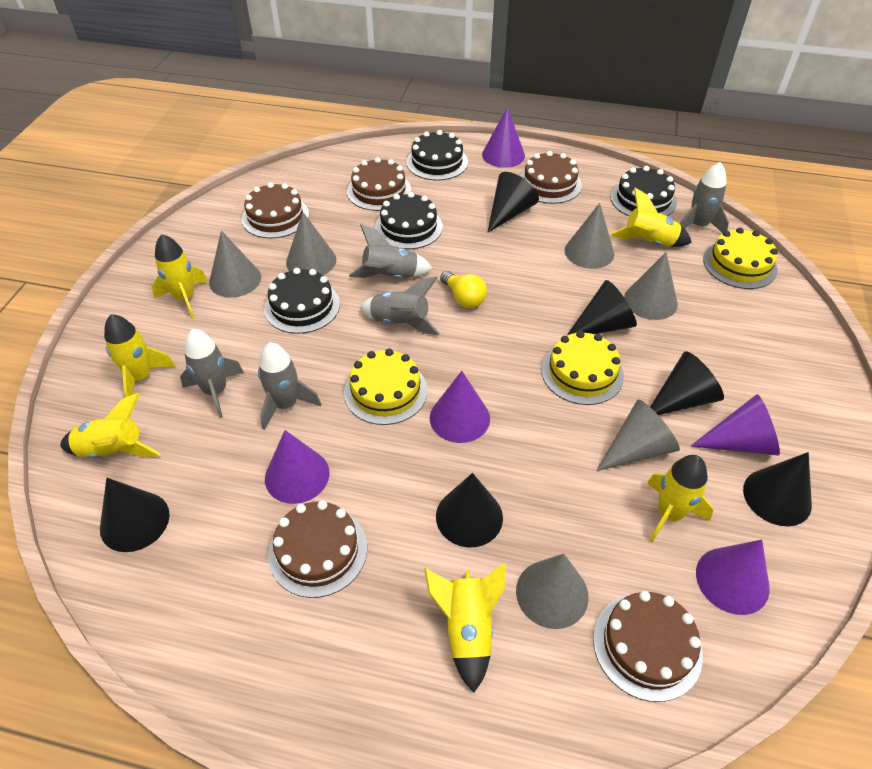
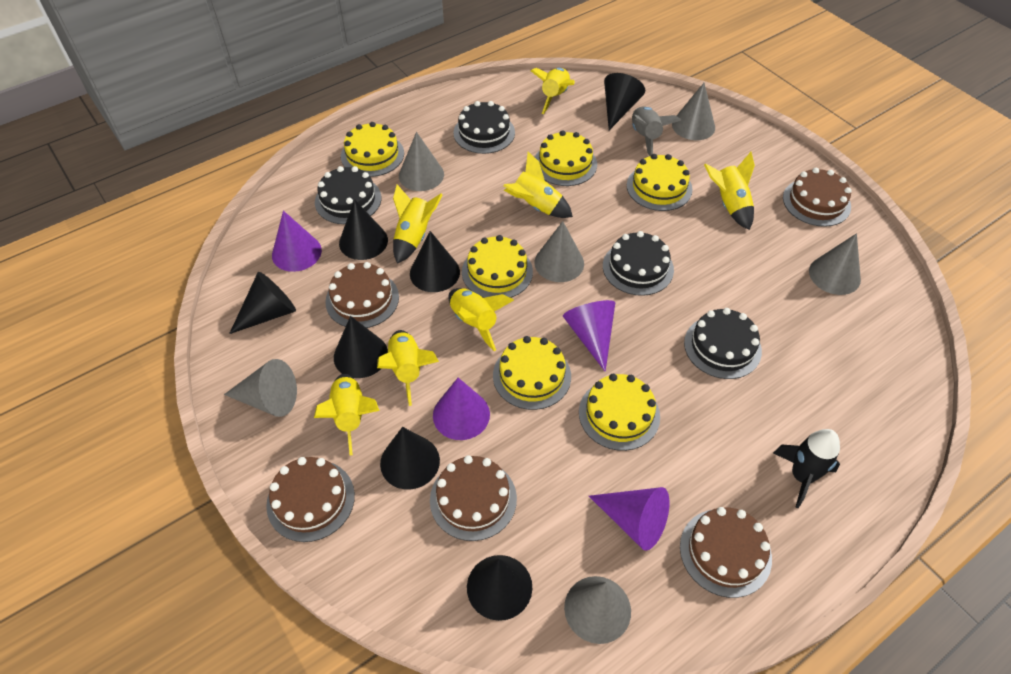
black cone: 6 -> 7
black rocket: 0 -> 1
grey rocket: 5 -> 1
purple cone: 5 -> 4
yellow cake: 3 -> 6
yellow light bulb: 1 -> 0
yellow rocket: 6 -> 7

